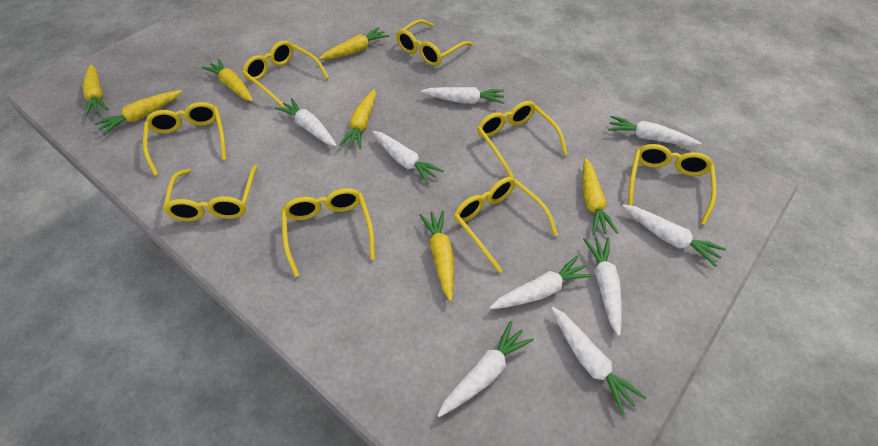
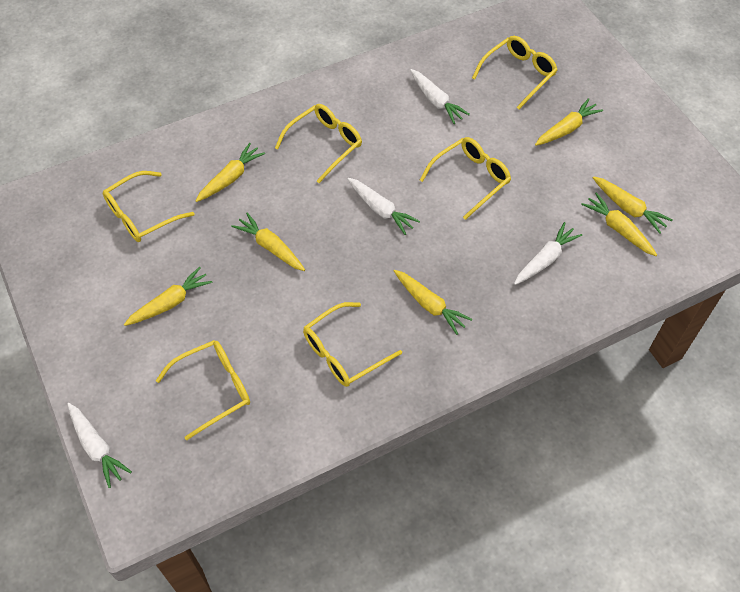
white carrot: 9 -> 4
yellow glasses: 8 -> 6

